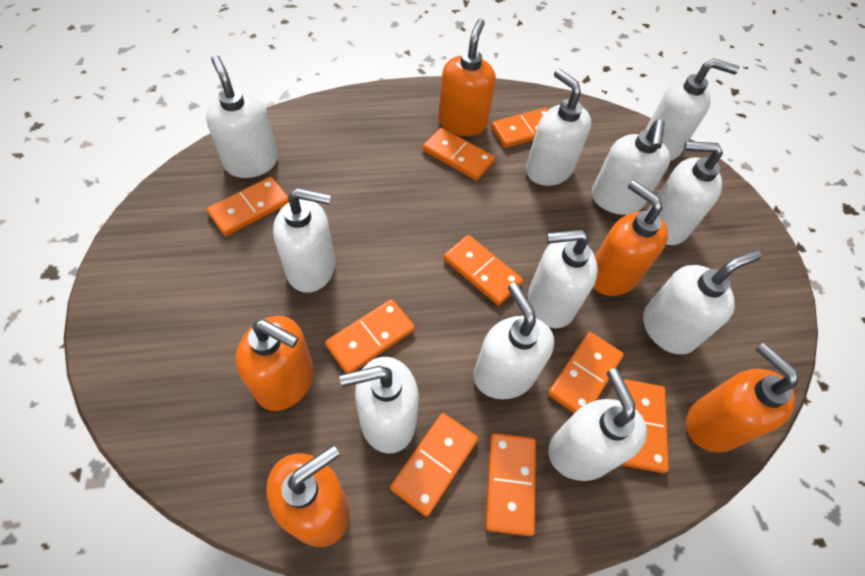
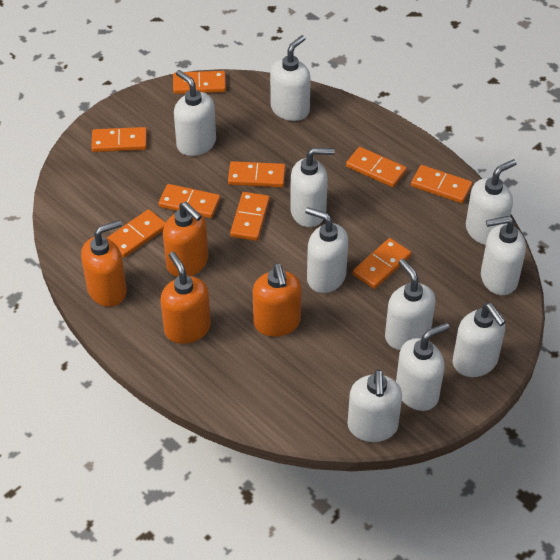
orange soap dispenser: 5 -> 4
white soap dispenser: 11 -> 10

